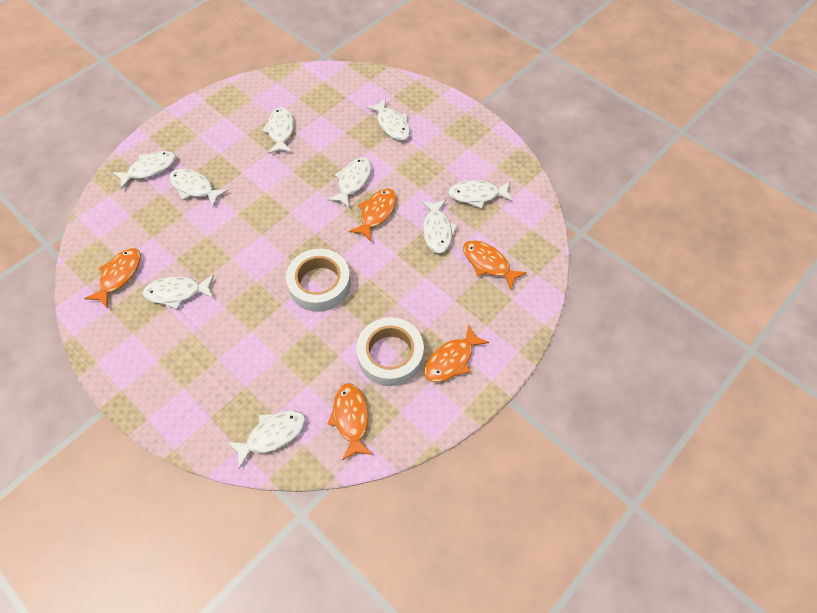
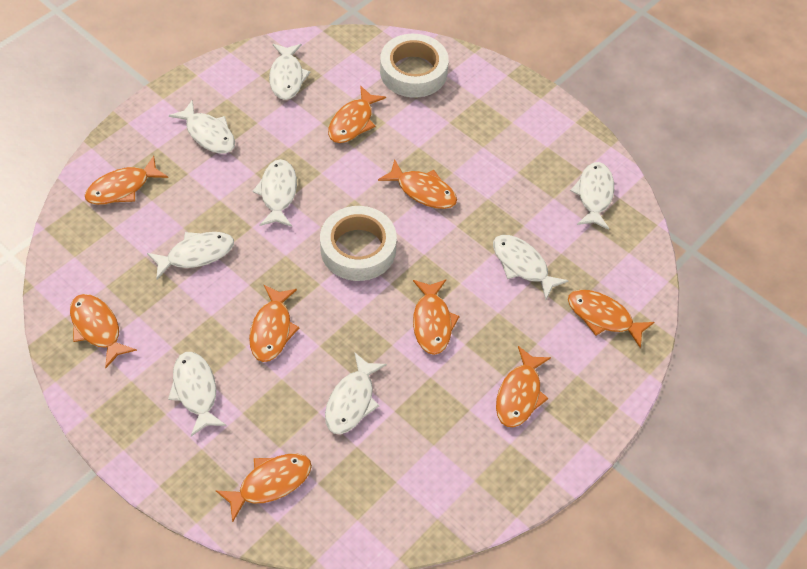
orange fish: 5 -> 9
white fish: 9 -> 8

